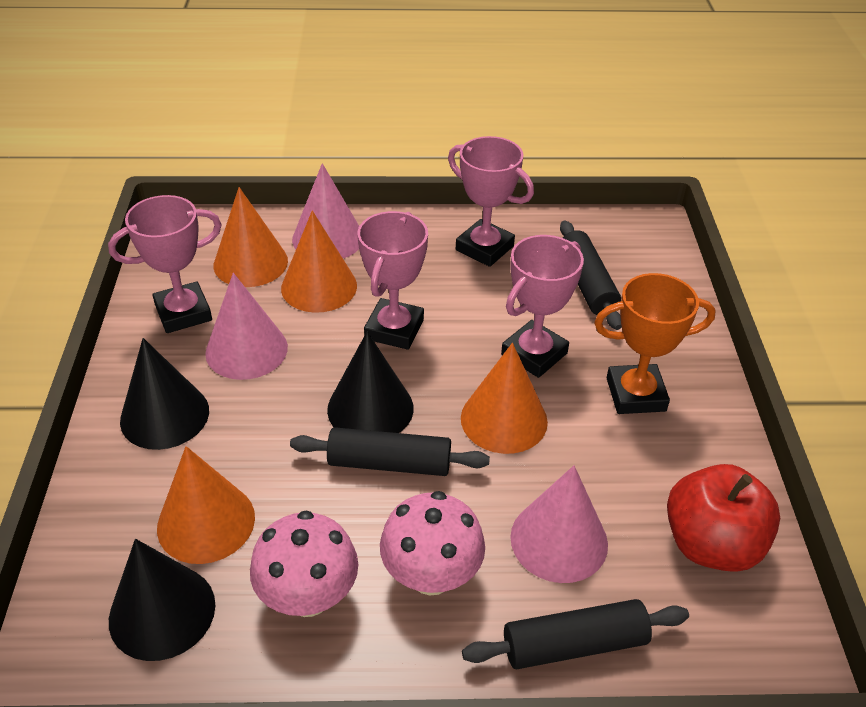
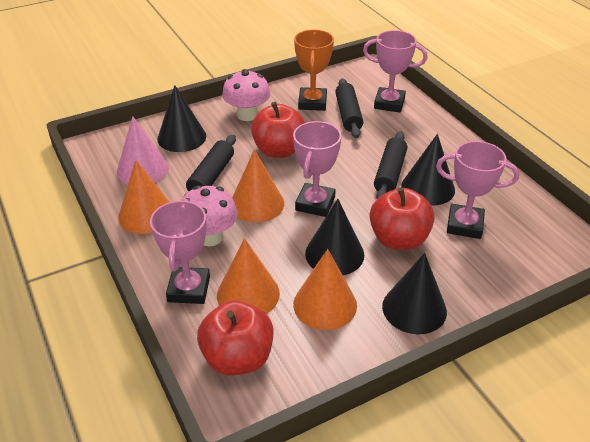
black cone: 3 -> 4
pink cone: 3 -> 1
red apple: 1 -> 3

